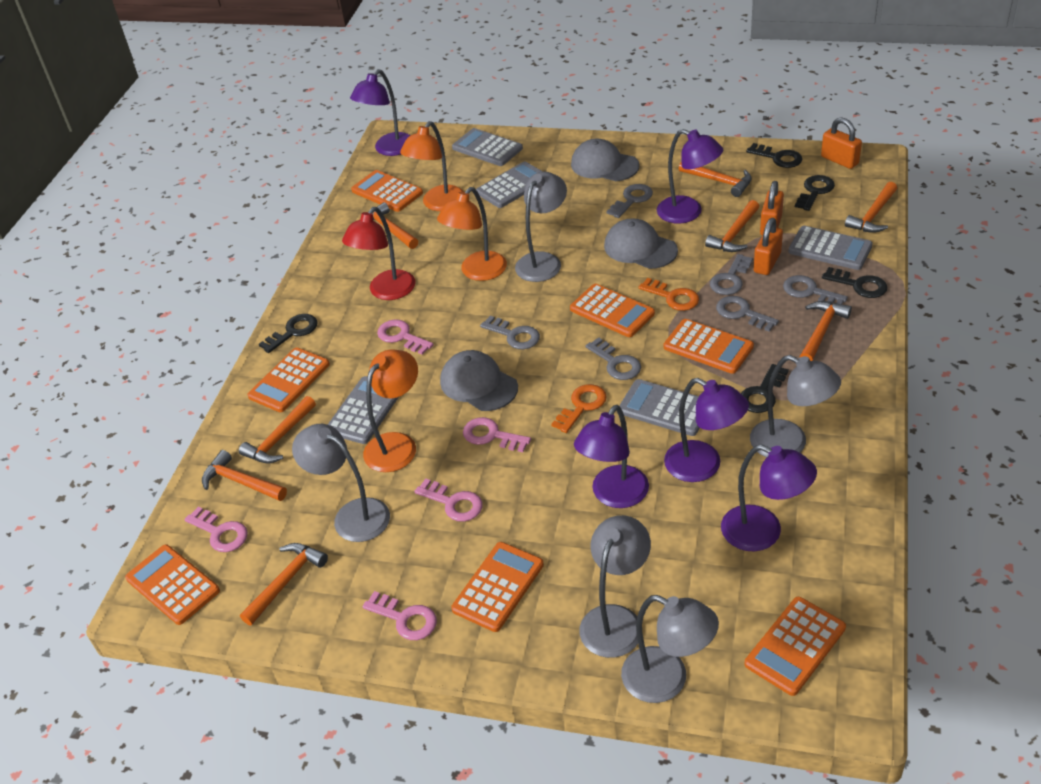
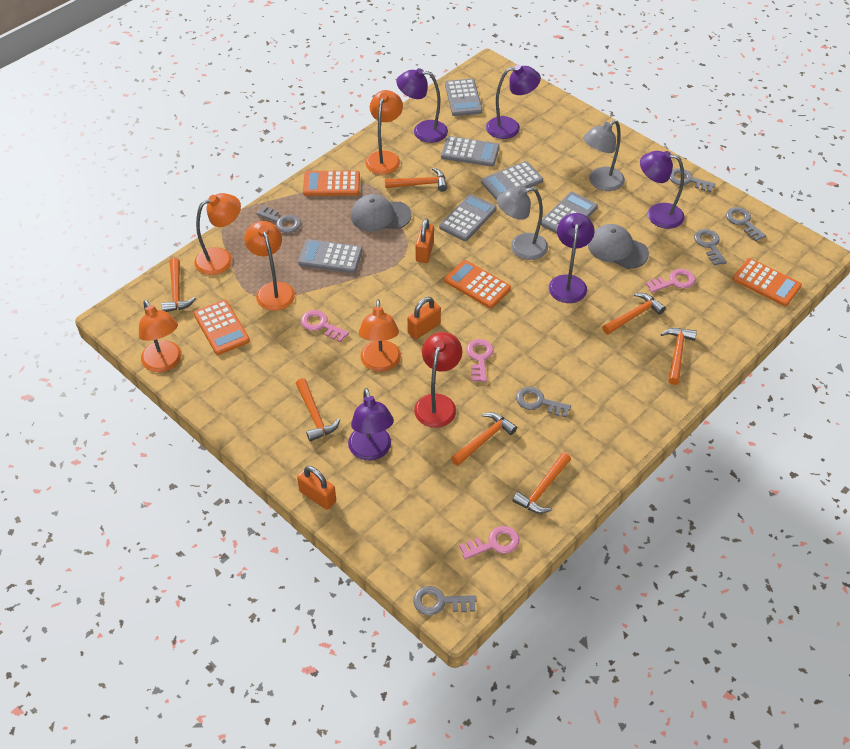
black key: 5 -> 0
grey calculator: 5 -> 6
grey cap: 3 -> 2
grey lamp: 5 -> 2
orange calculator: 7 -> 4
orange hammer: 8 -> 7
orange key: 2 -> 0
orange lamp: 3 -> 5
pink key: 5 -> 4

